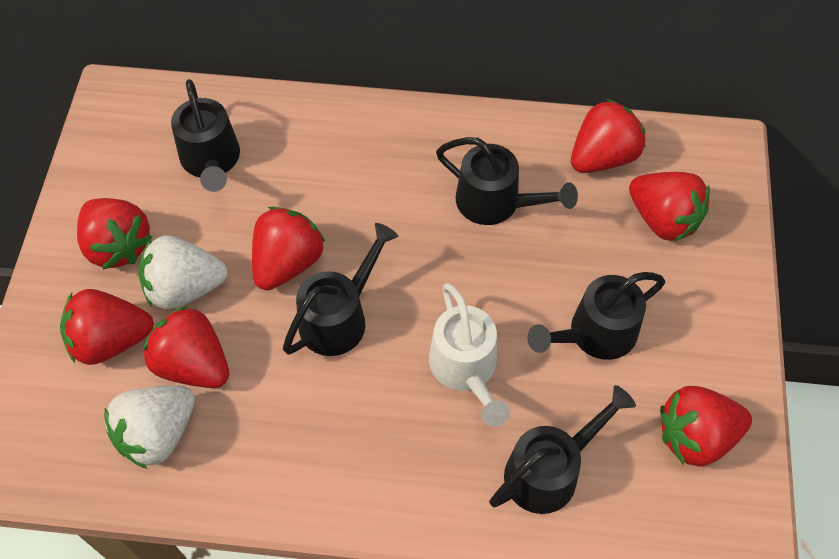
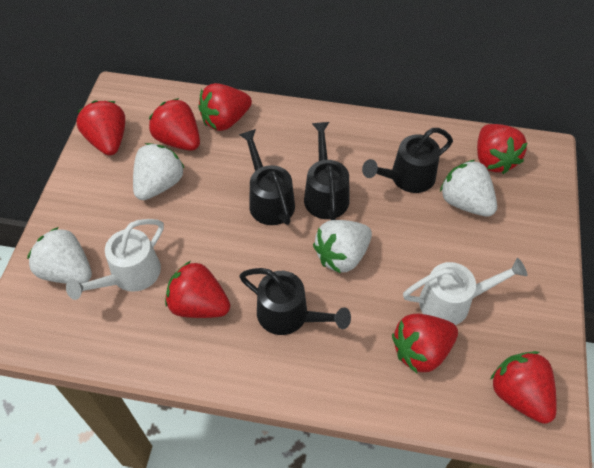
black watering can: 5 -> 4
white strawberry: 2 -> 4
white watering can: 1 -> 2

